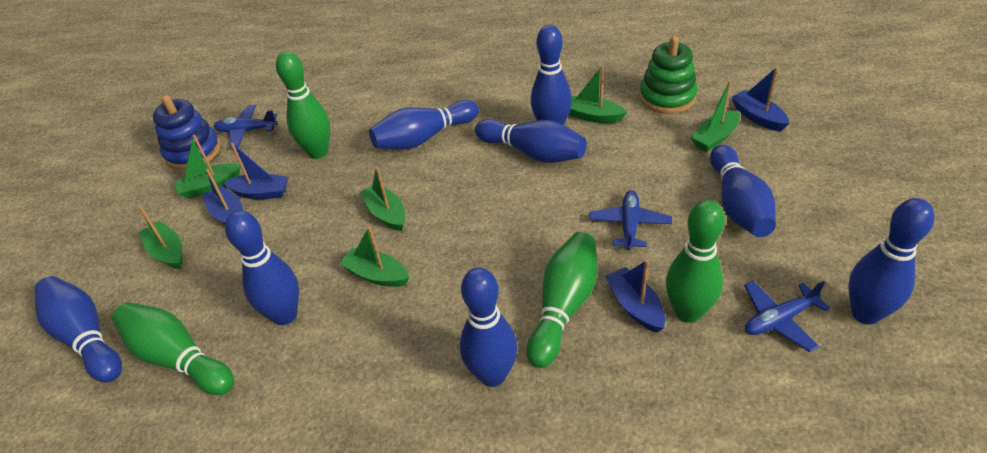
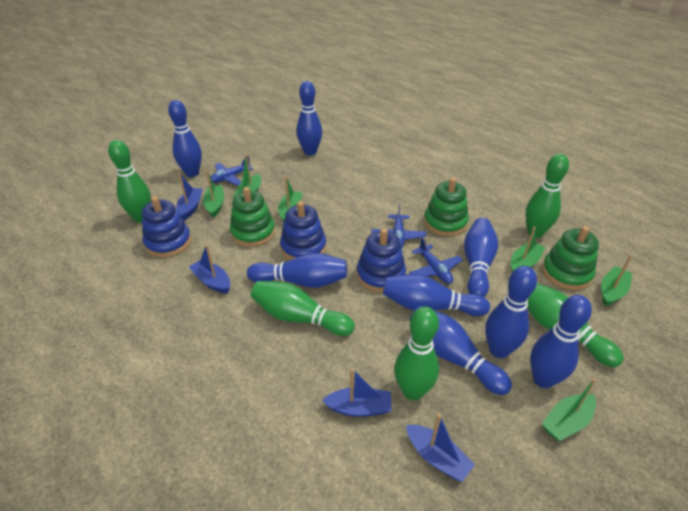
blue stacking toy: 1 -> 3
green bowling pin: 4 -> 5
green stacking toy: 1 -> 3

